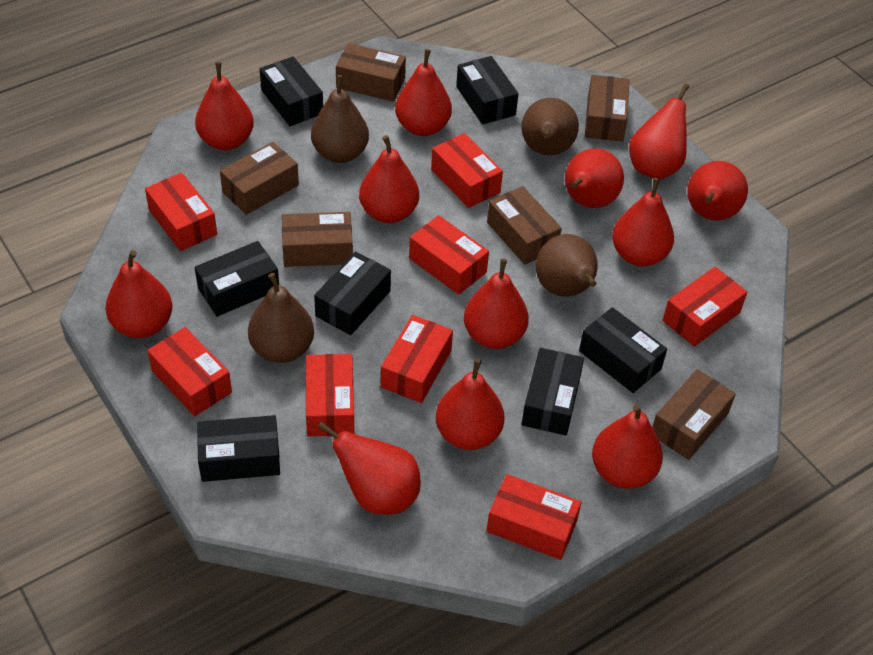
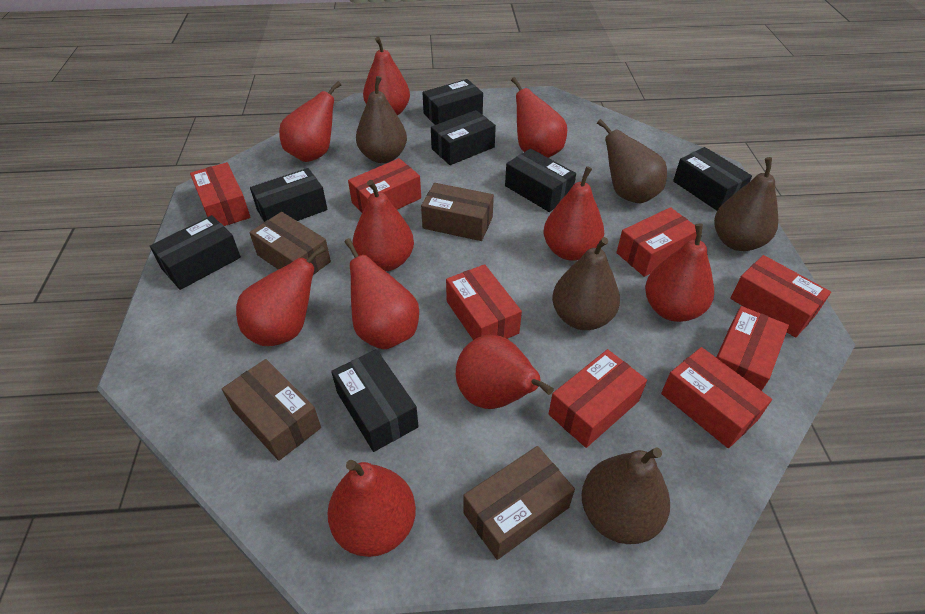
brown box: 6 -> 4
brown pear: 4 -> 5
red pear: 12 -> 10

